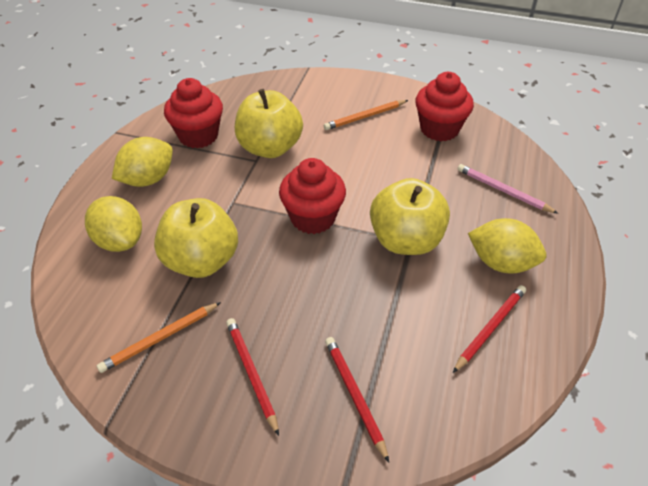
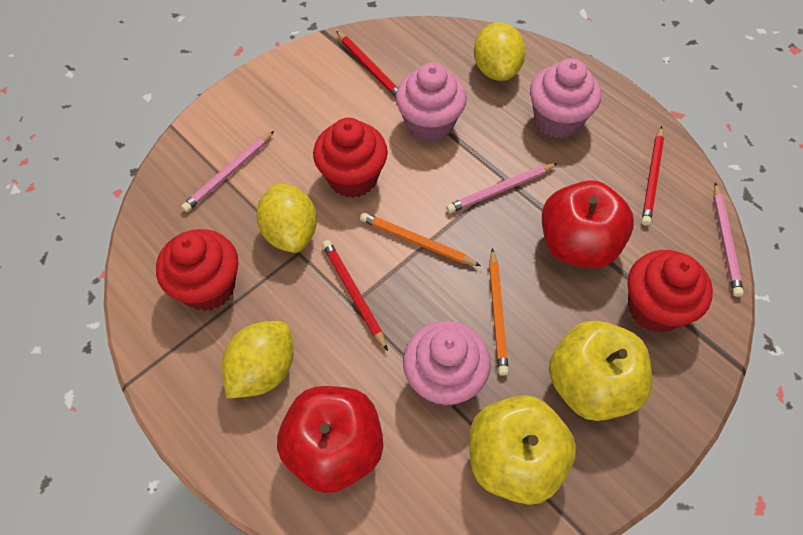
pink cupcake: 0 -> 3
pink pencil: 1 -> 3
red apple: 0 -> 2
yellow apple: 3 -> 2

